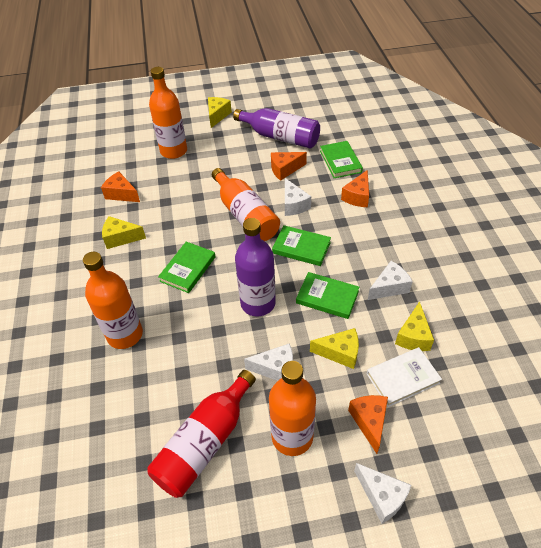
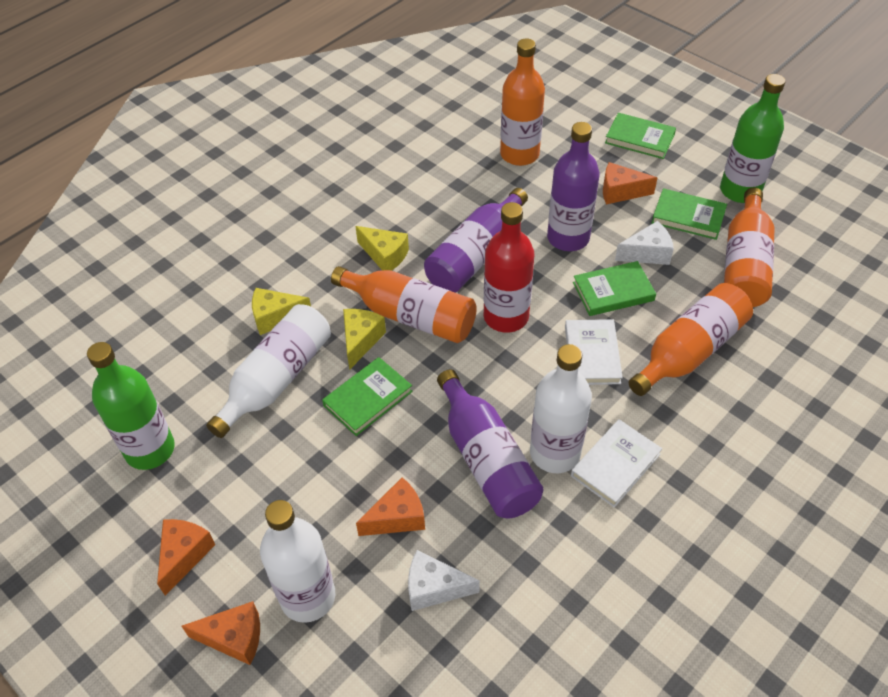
green bottle: 0 -> 2
purple bottle: 2 -> 3
white book: 1 -> 2
white bottle: 0 -> 3
white cheese: 4 -> 2
yellow cheese: 4 -> 3

